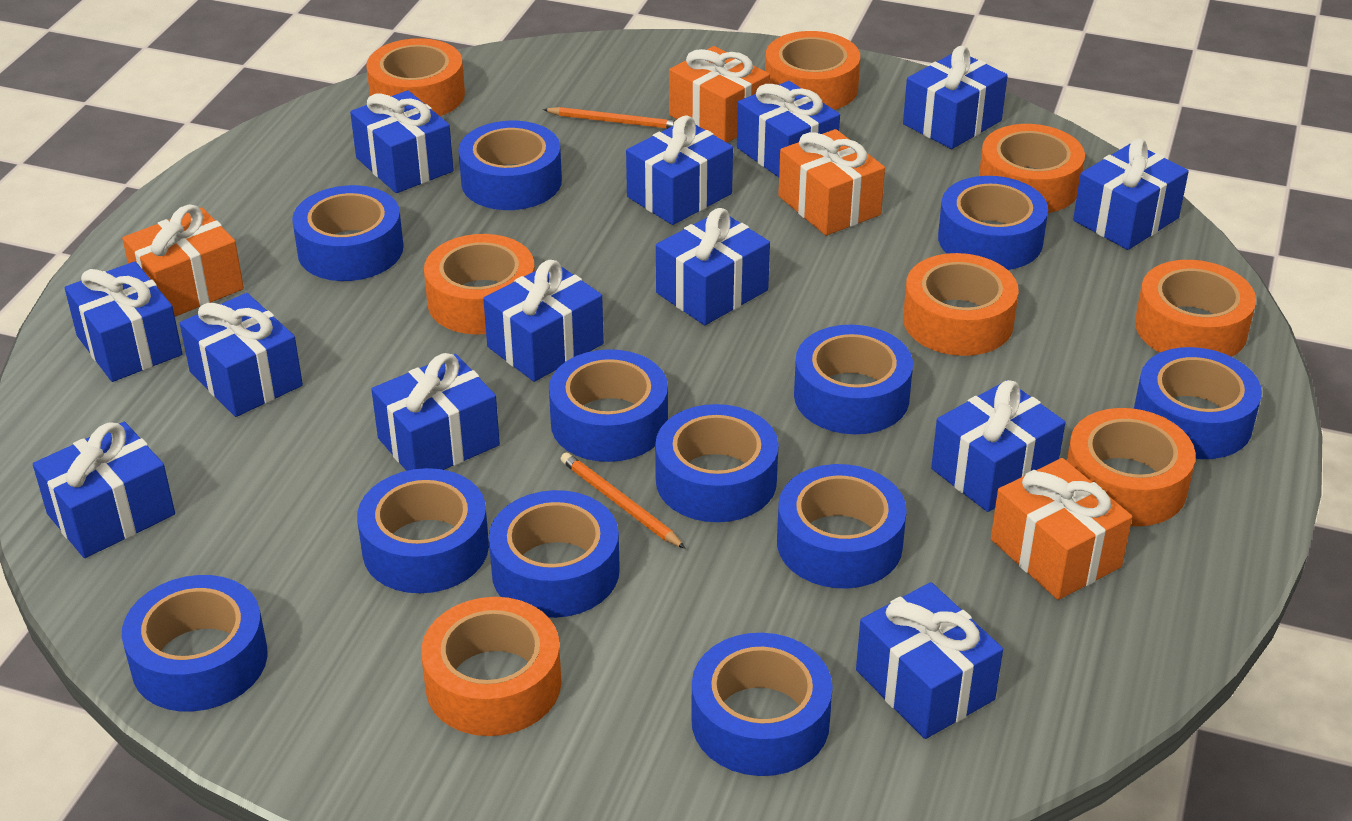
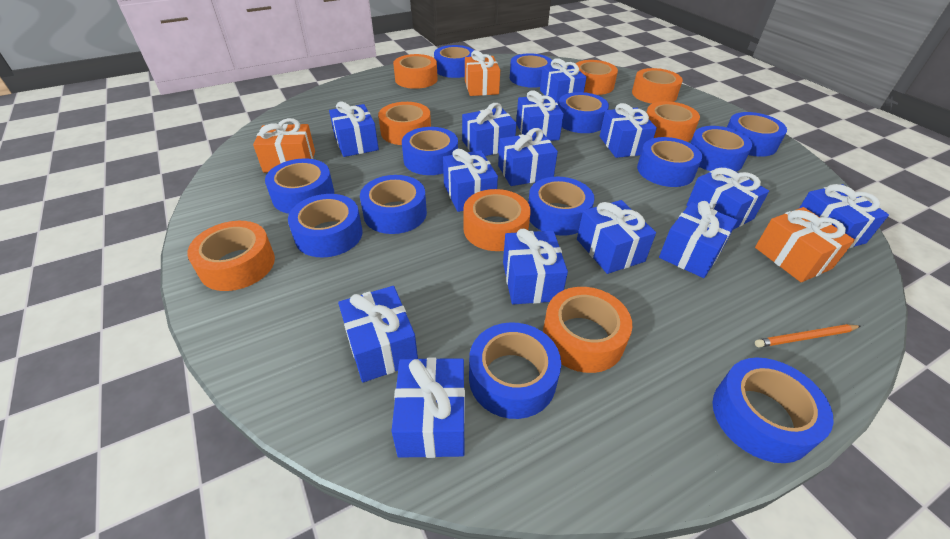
blue gift: 13 -> 14
blue tape: 12 -> 13
orange gift: 4 -> 3
orange pencil: 2 -> 1

